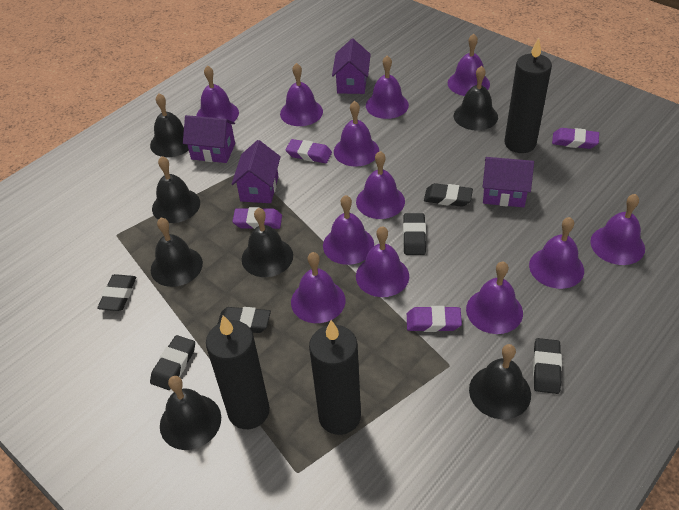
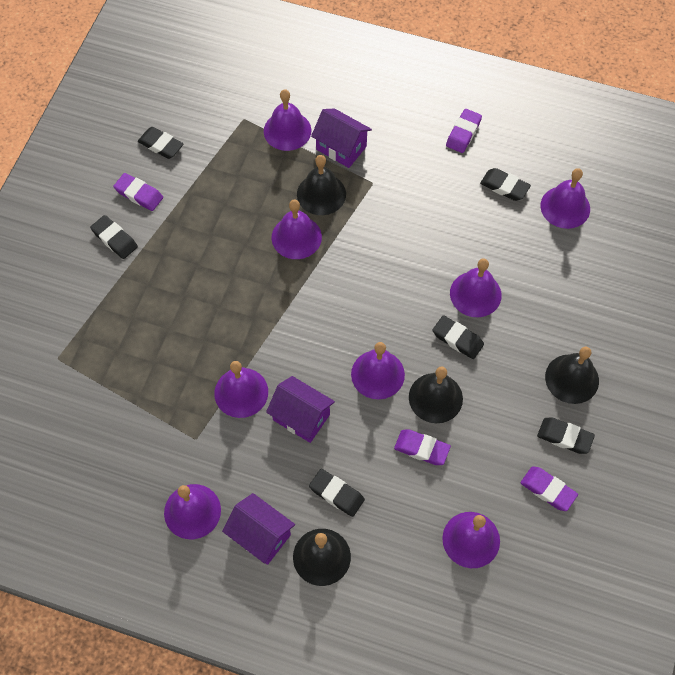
black bell: 7 -> 4
black candle: 3 -> 0
purple bell: 12 -> 8
purple house: 4 -> 3

